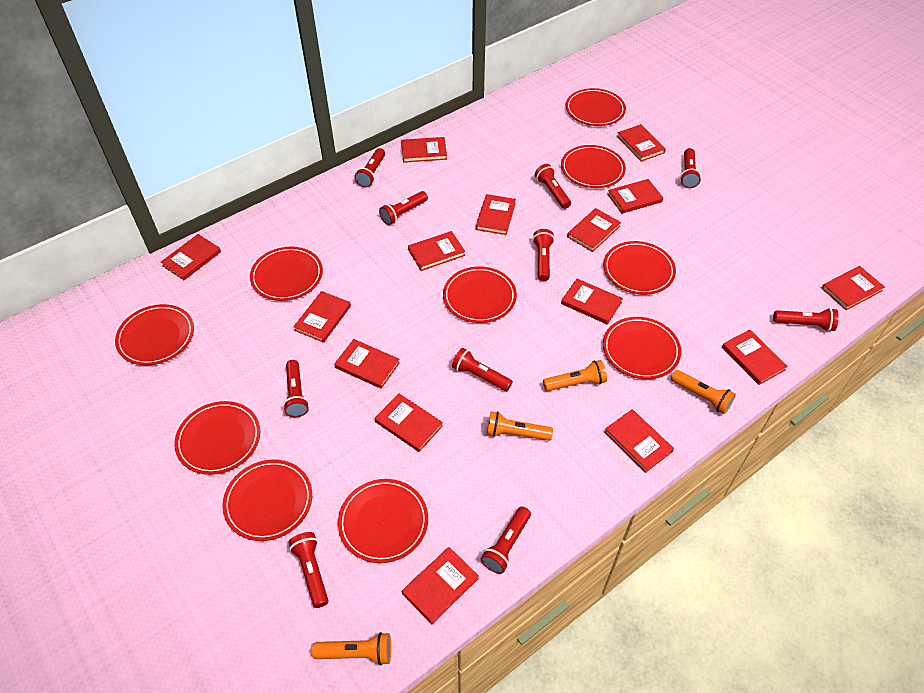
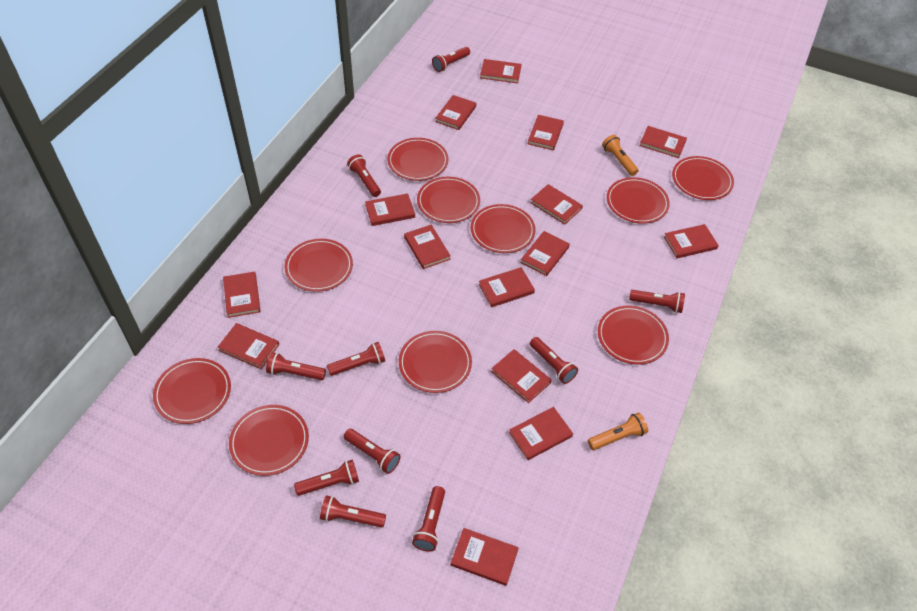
orange flashlight: 4 -> 2

